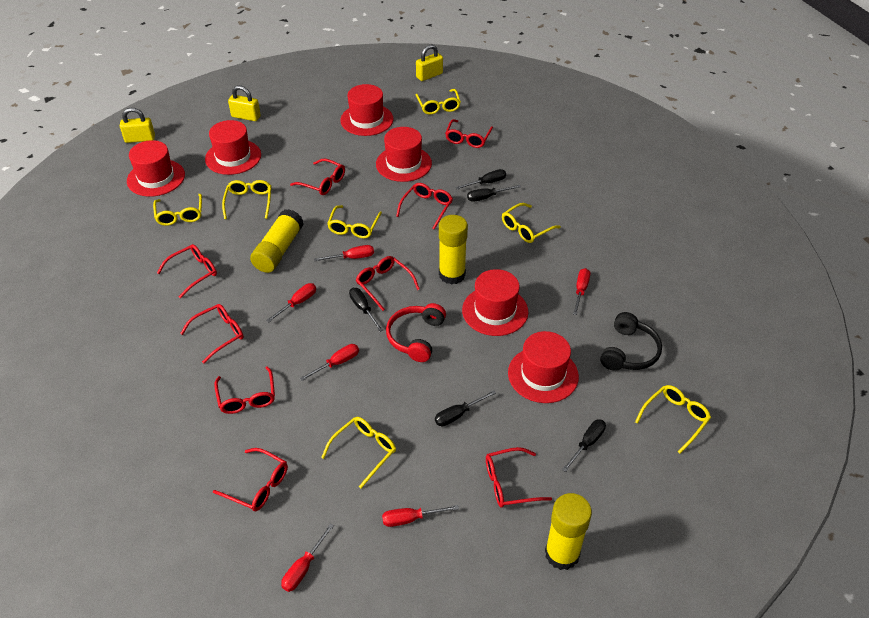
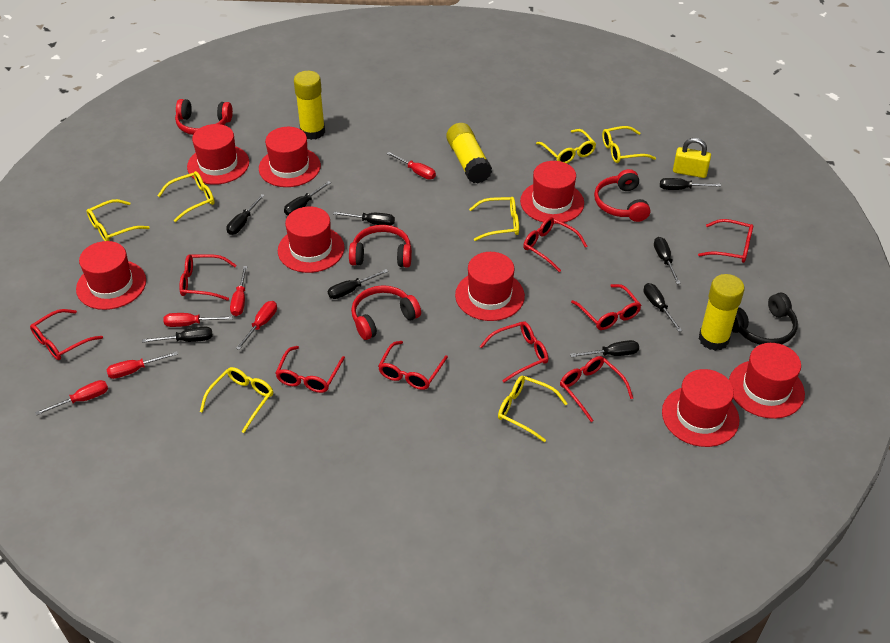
black screwdriver: 5 -> 9
red hat: 6 -> 8
red headphones: 1 -> 4
yellow padlock: 3 -> 1

